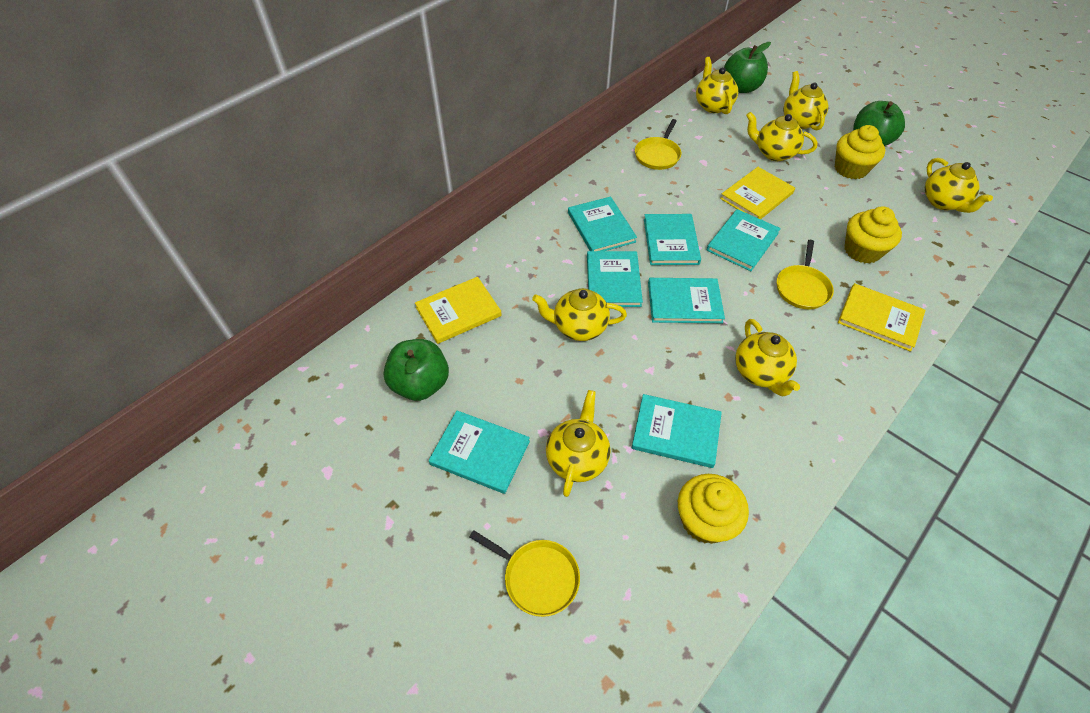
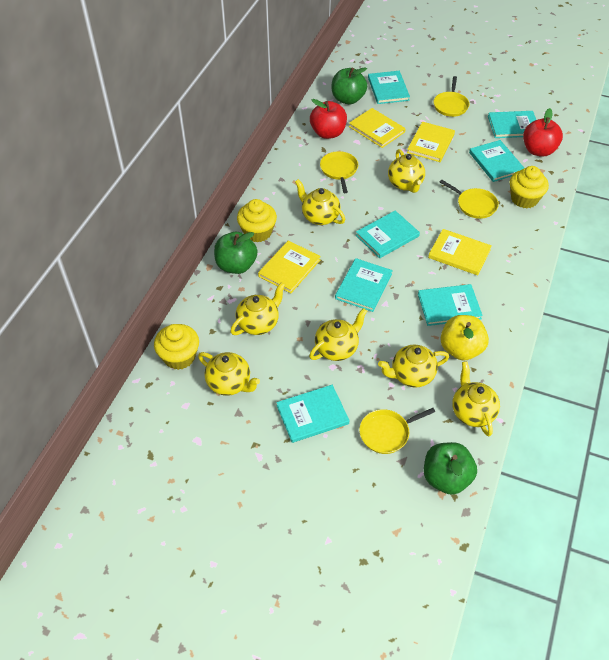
red apple: 0 -> 2
yellow apple: 0 -> 1
yellow book: 3 -> 4
yellow pan: 3 -> 4

